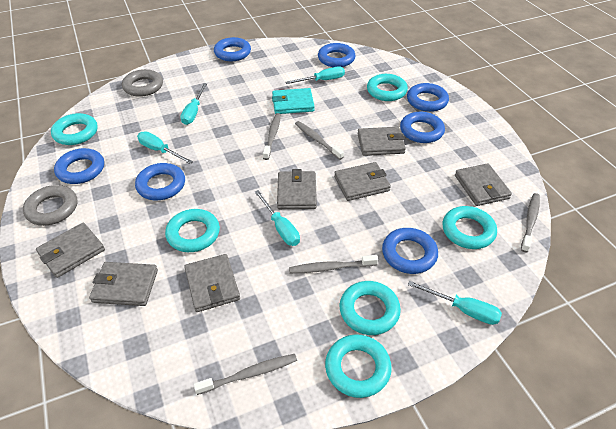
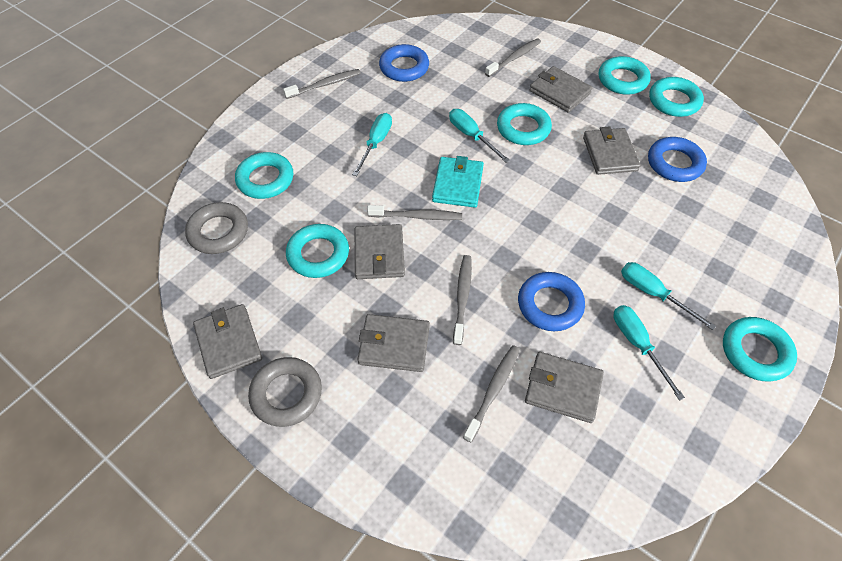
blue ring: 7 -> 3
grey wallet: 7 -> 6
turquoise screwdriver: 5 -> 4

